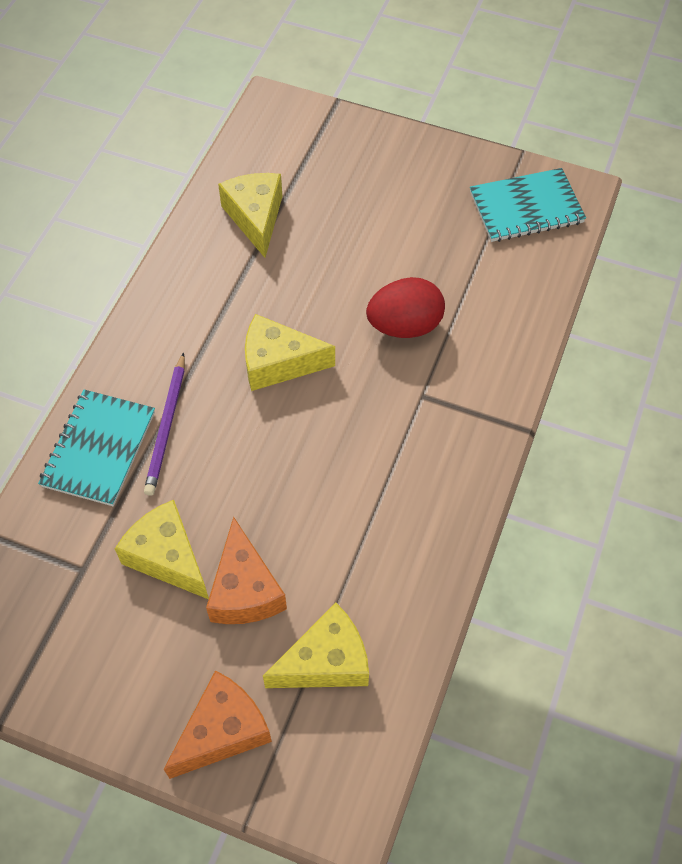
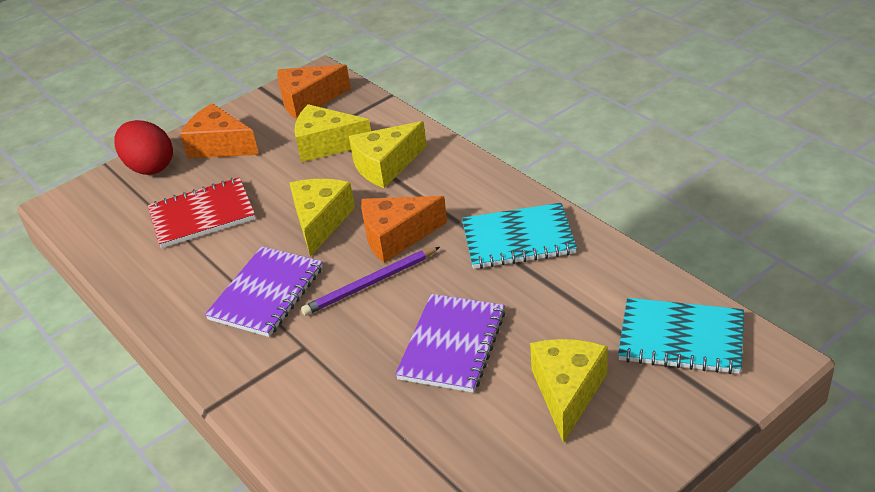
orange cheese: 2 -> 3
purple notebook: 0 -> 2
red notebook: 0 -> 1

